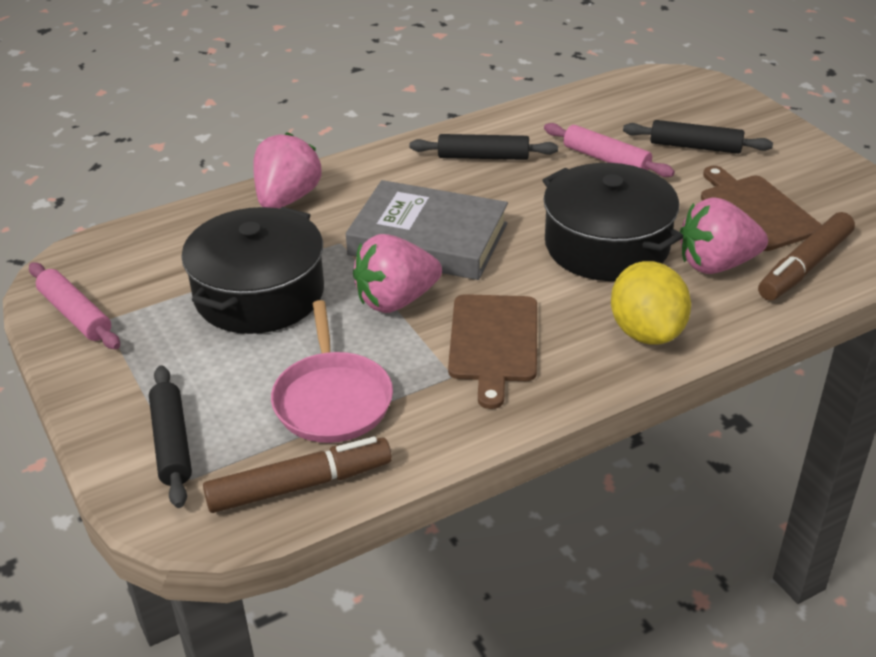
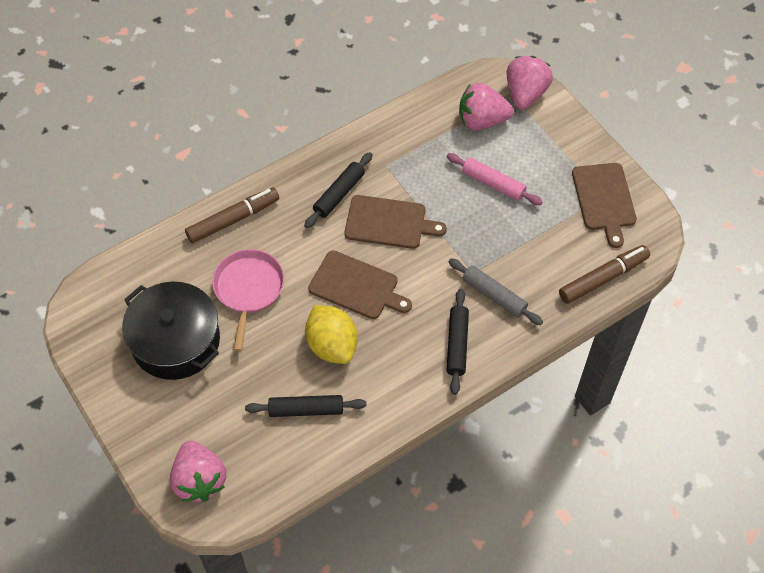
black pot: 2 -> 1
brown cutting board: 2 -> 3
grey book: 1 -> 0
grey rolling pin: 0 -> 1
pink rolling pin: 2 -> 1

